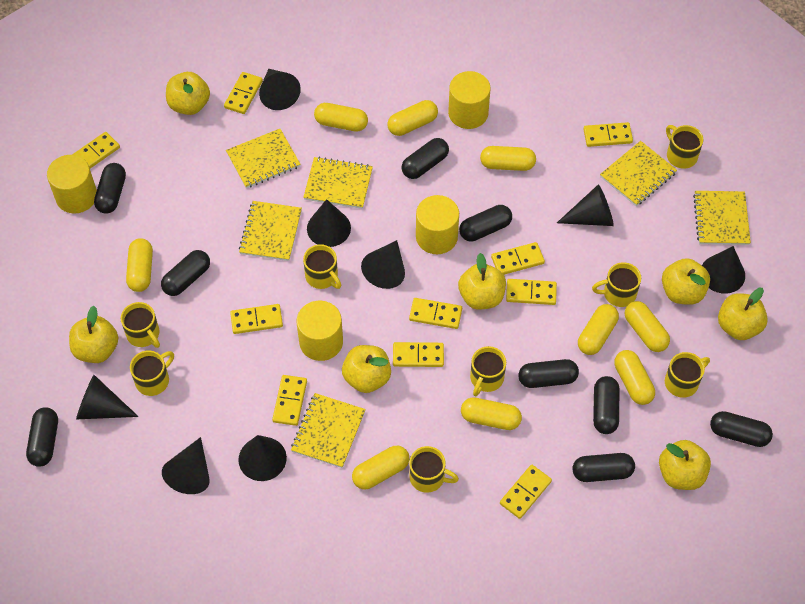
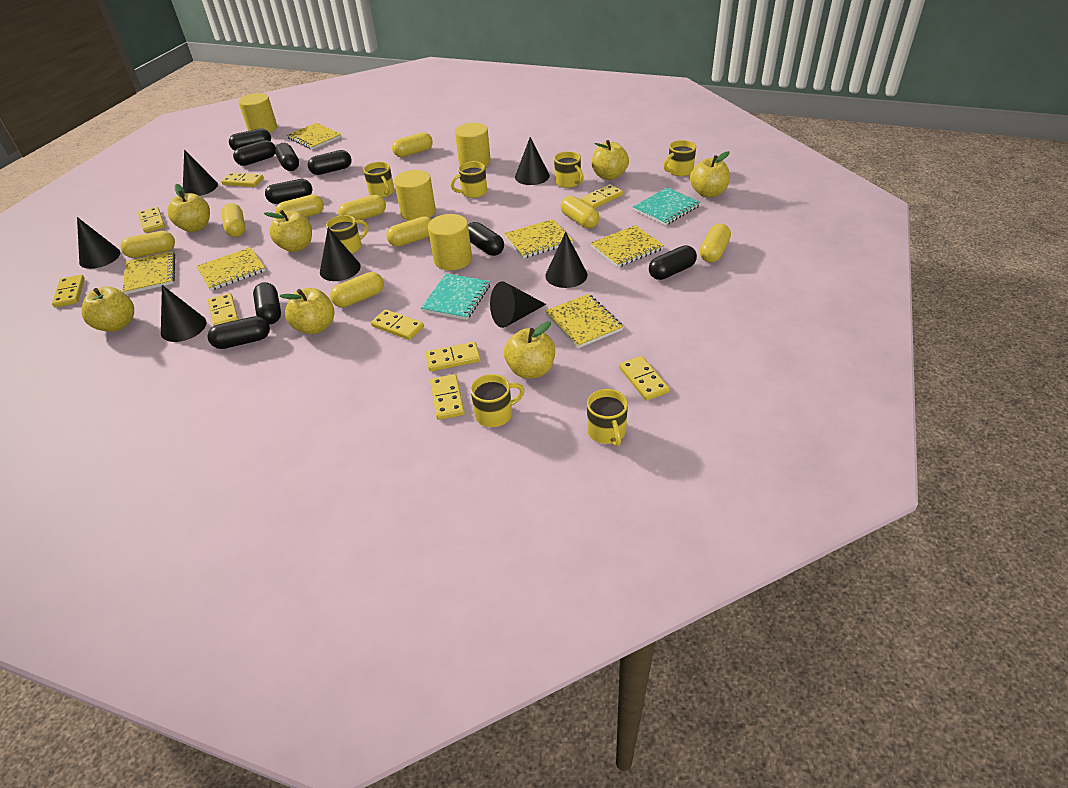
black cone: 8 -> 7
turquoise notebook: 0 -> 2
yellow domino: 10 -> 9
yellow mug: 8 -> 7

